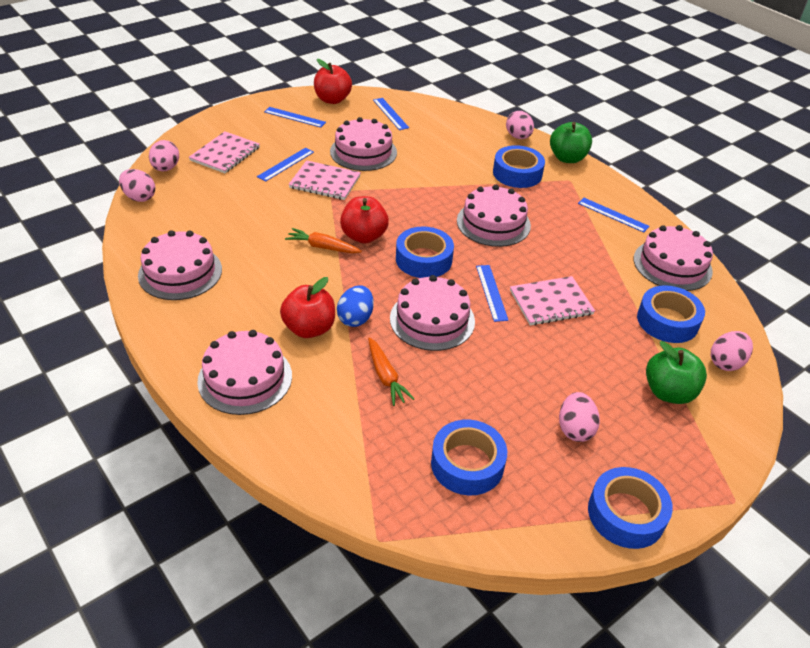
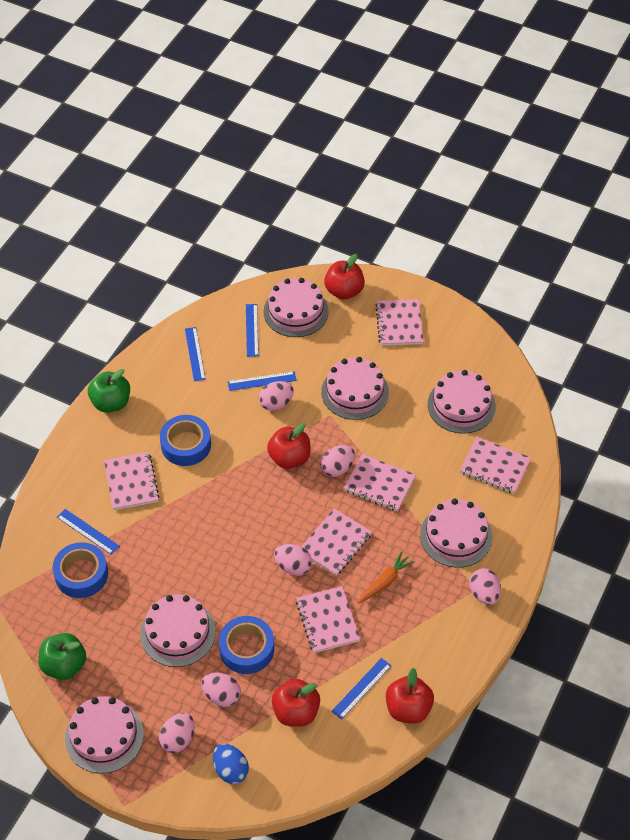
blue tape: 5 -> 3
orange carrot: 2 -> 1
pink egg: 5 -> 6
pink notebook: 3 -> 6
red apple: 3 -> 4

